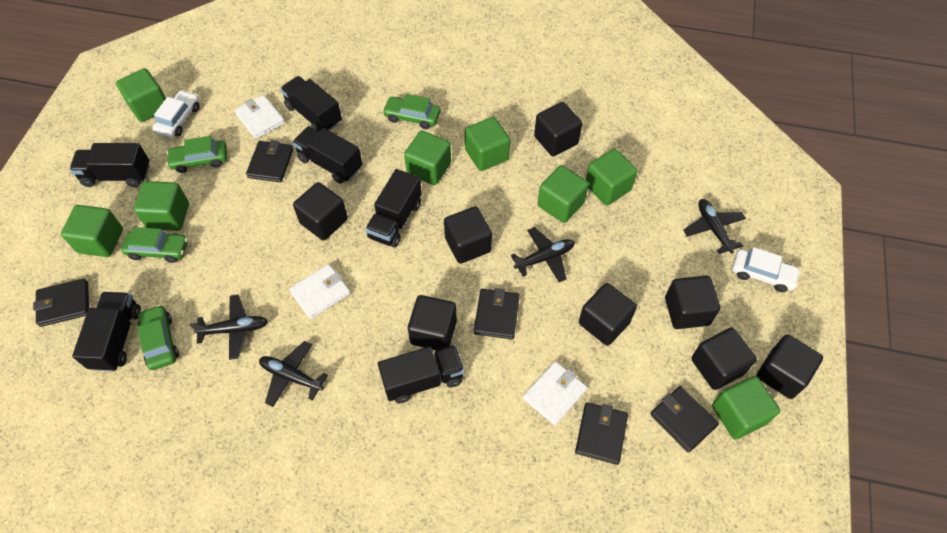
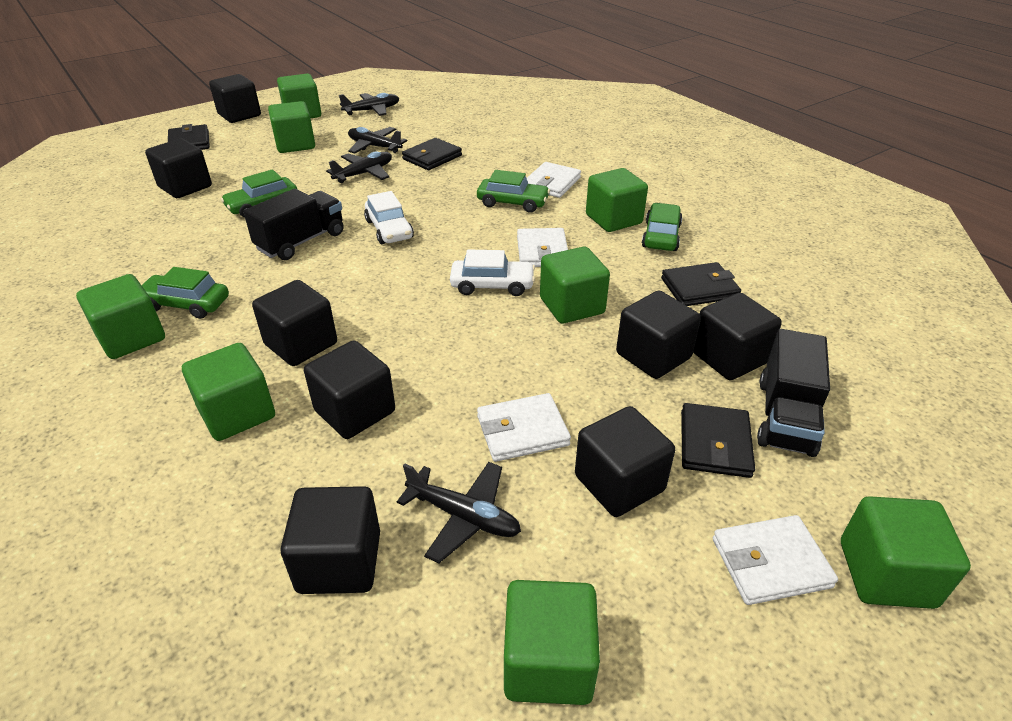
black truck: 6 -> 2
black wallet: 5 -> 4
white wallet: 3 -> 4

